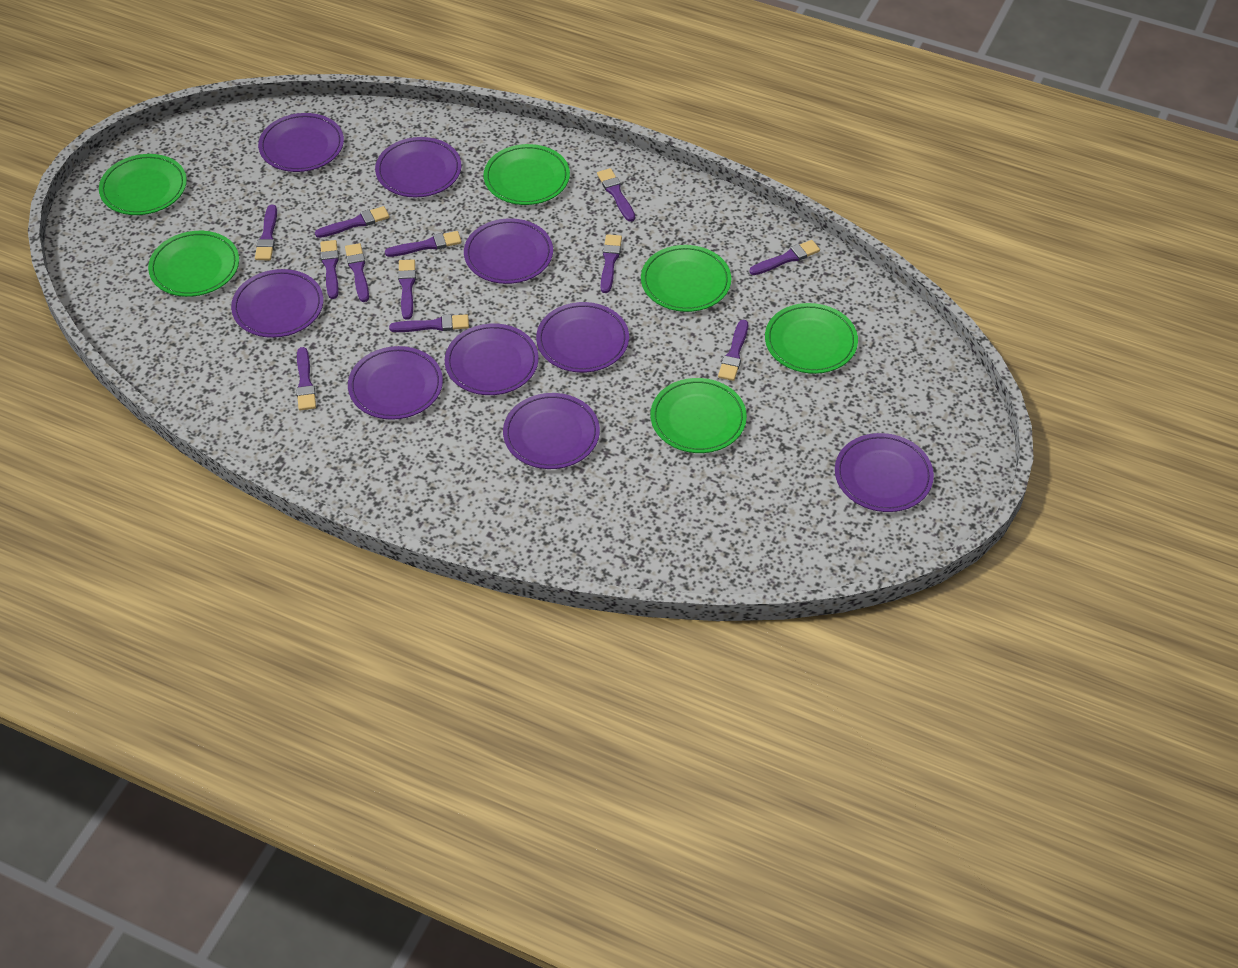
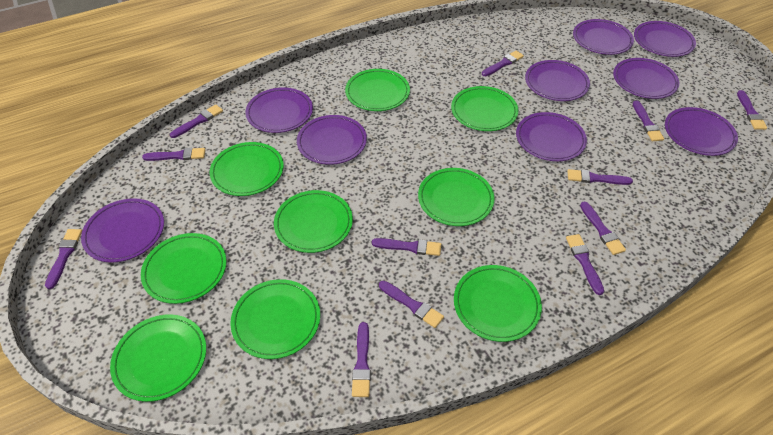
green plate: 6 -> 9

